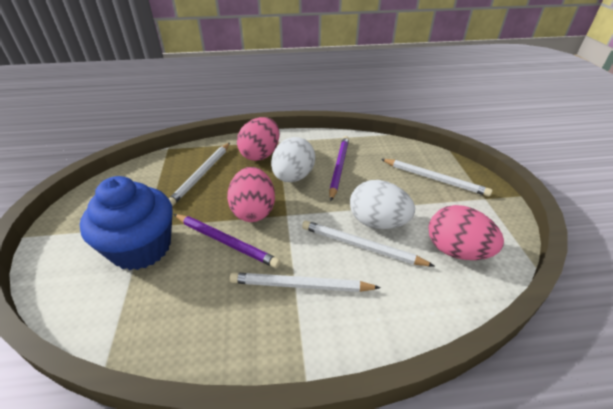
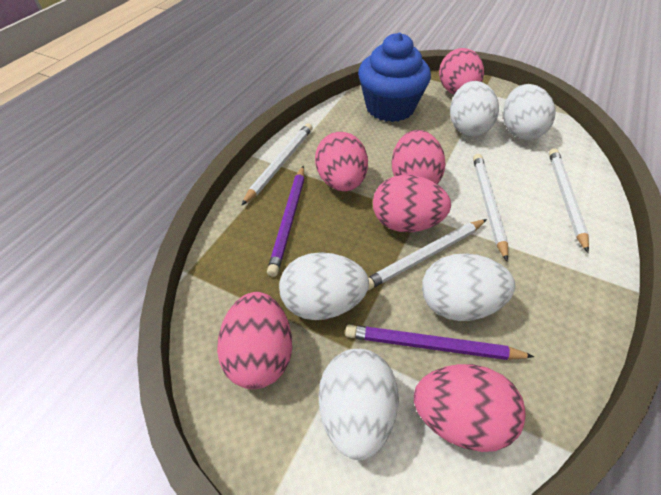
pink egg: 3 -> 6
white egg: 2 -> 5

